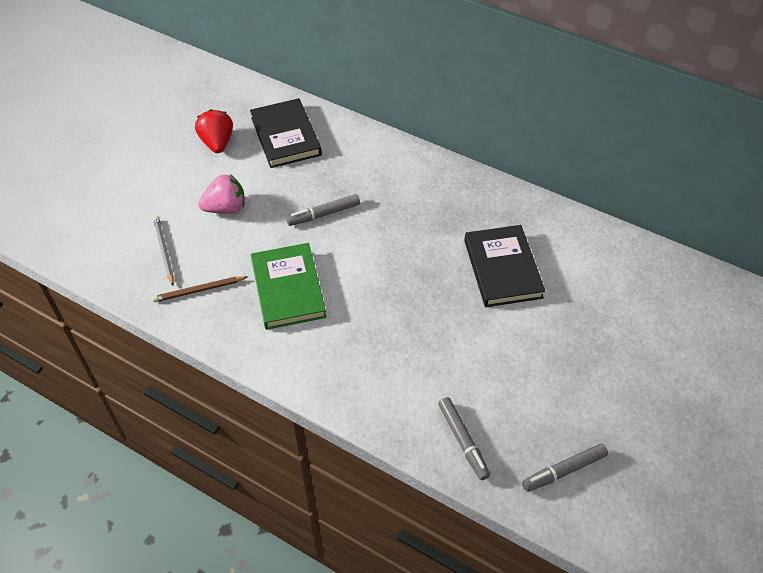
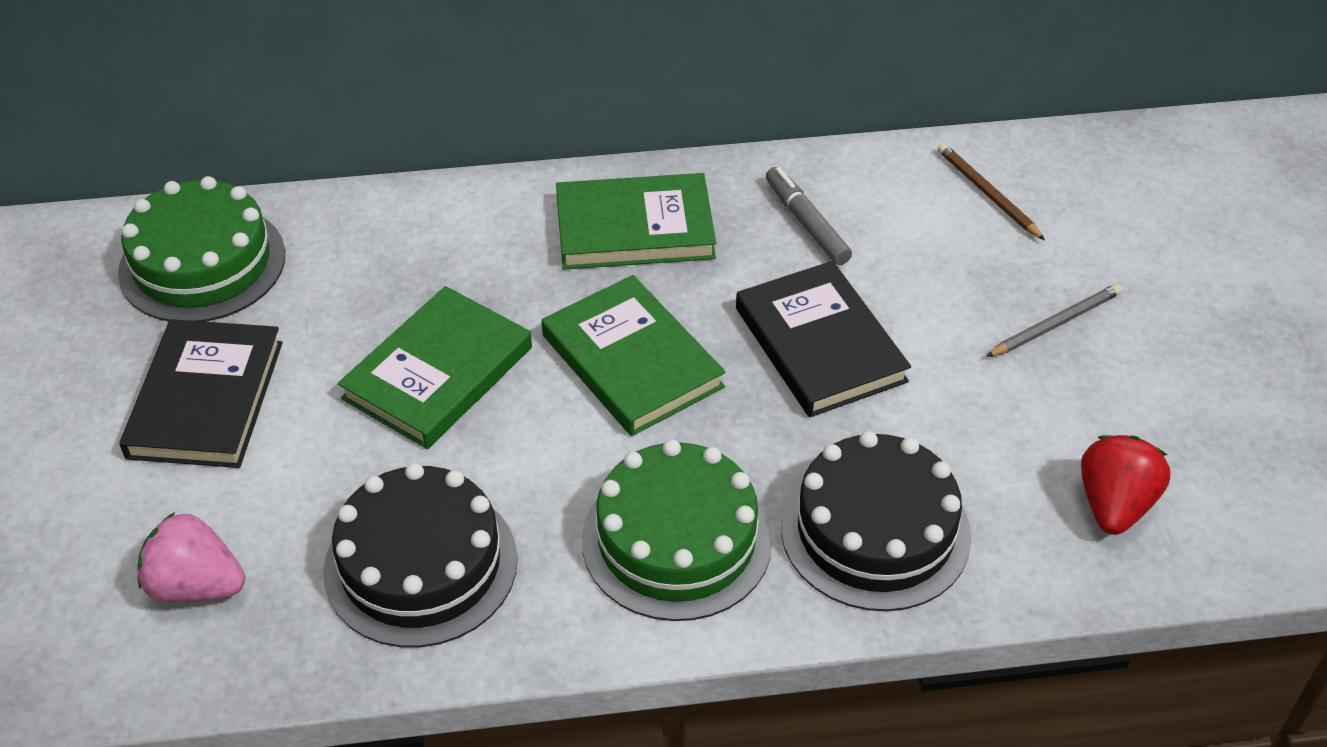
black cake: 0 -> 2
green book: 1 -> 3
green cake: 0 -> 2
grey marker: 3 -> 1

